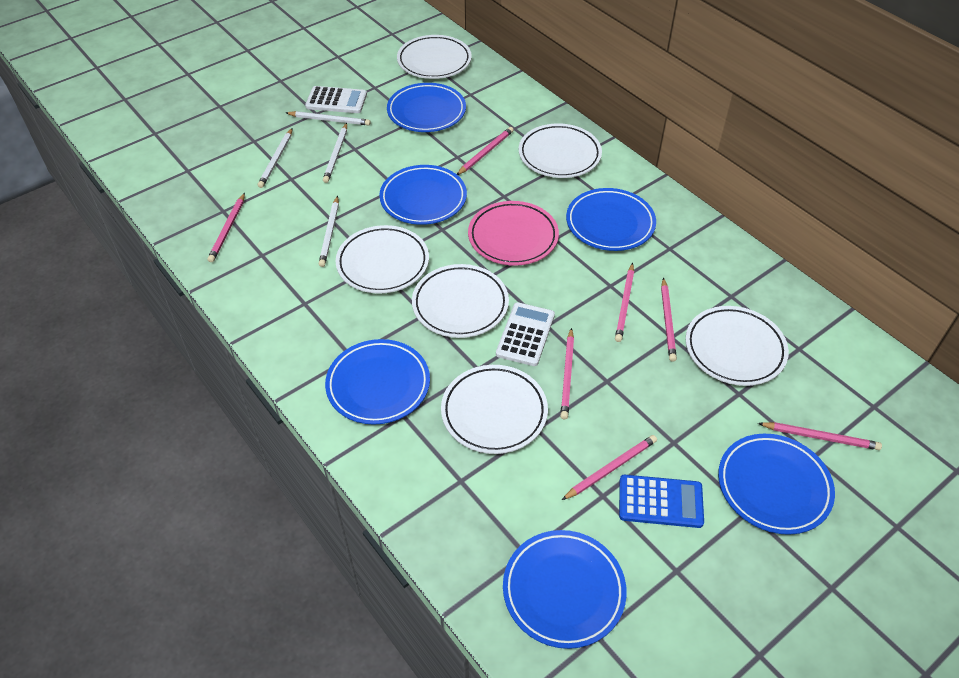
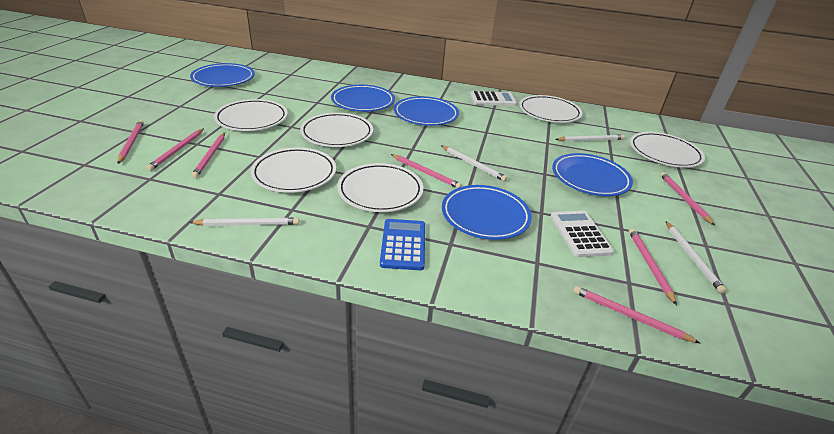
blue plate: 6 -> 5
pink plate: 1 -> 0

